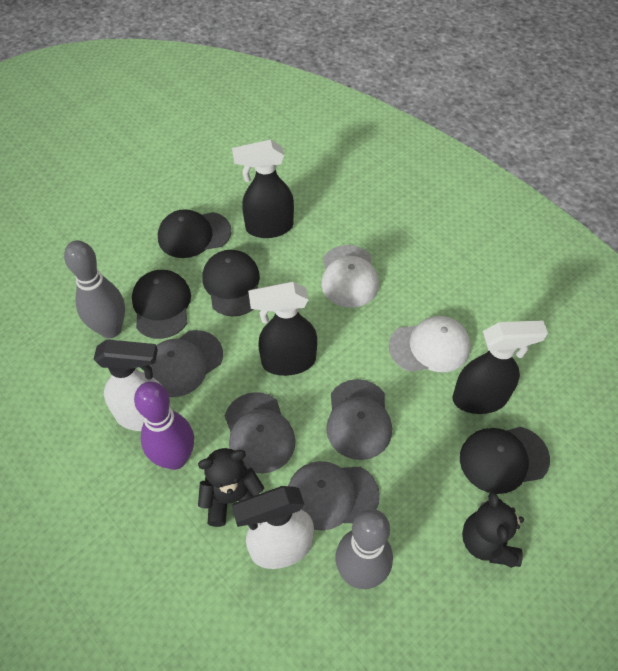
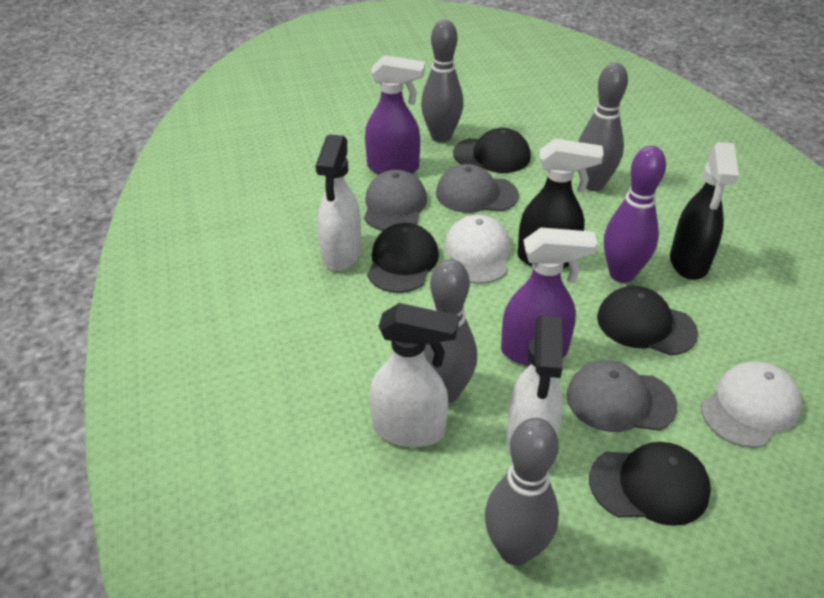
black spray bottle: 3 -> 2
black teddy bear: 2 -> 0
grey bowling pin: 2 -> 4
grey cap: 4 -> 3
purple spray bottle: 0 -> 2
white spray bottle: 2 -> 3

